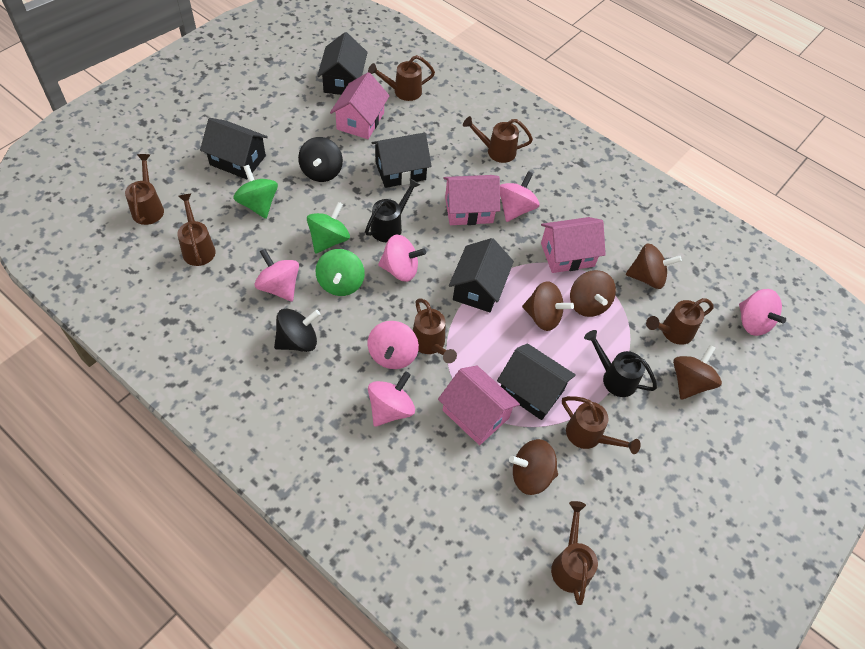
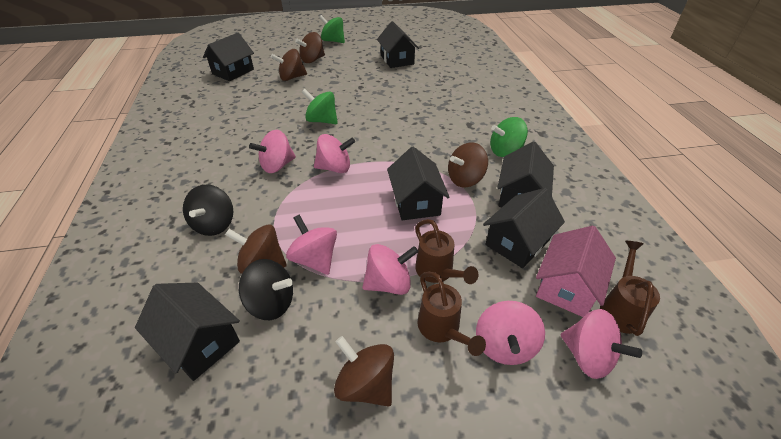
black house: 5 -> 6
black watering can: 2 -> 0
brown watering can: 8 -> 3
pink house: 4 -> 1

